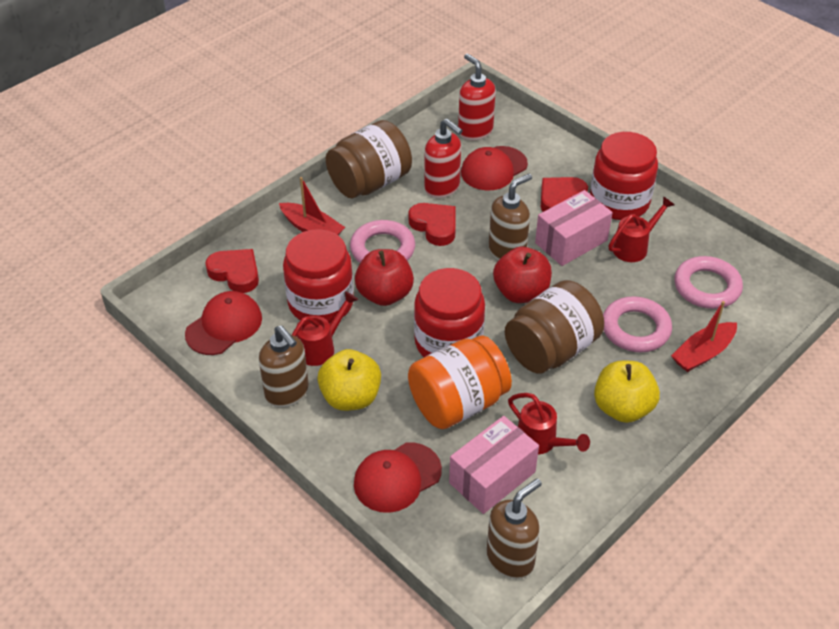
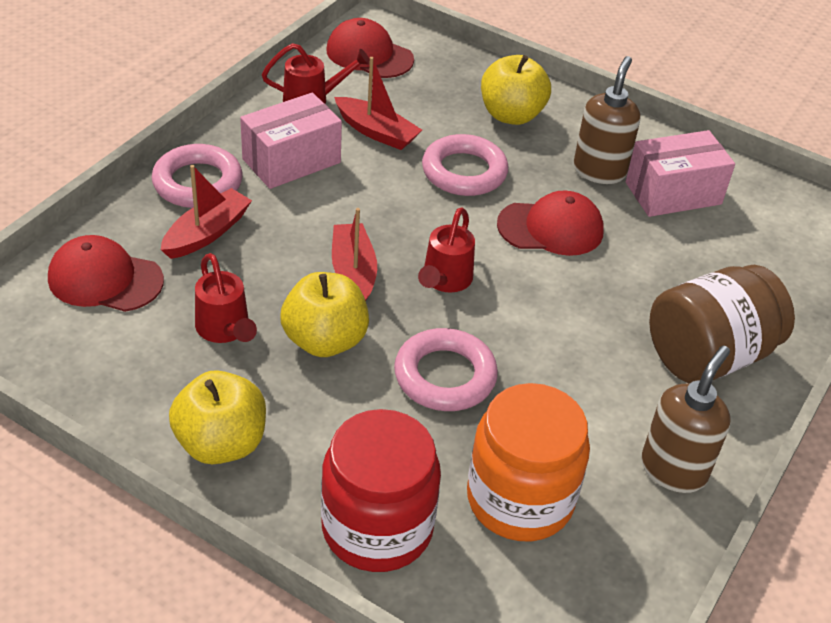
brown jar: 2 -> 1
brown soap dispenser: 3 -> 2
red apple: 2 -> 0
red boat: 2 -> 3
red heart: 3 -> 0
red jar: 3 -> 1
red soap dispenser: 2 -> 0
yellow apple: 2 -> 3

